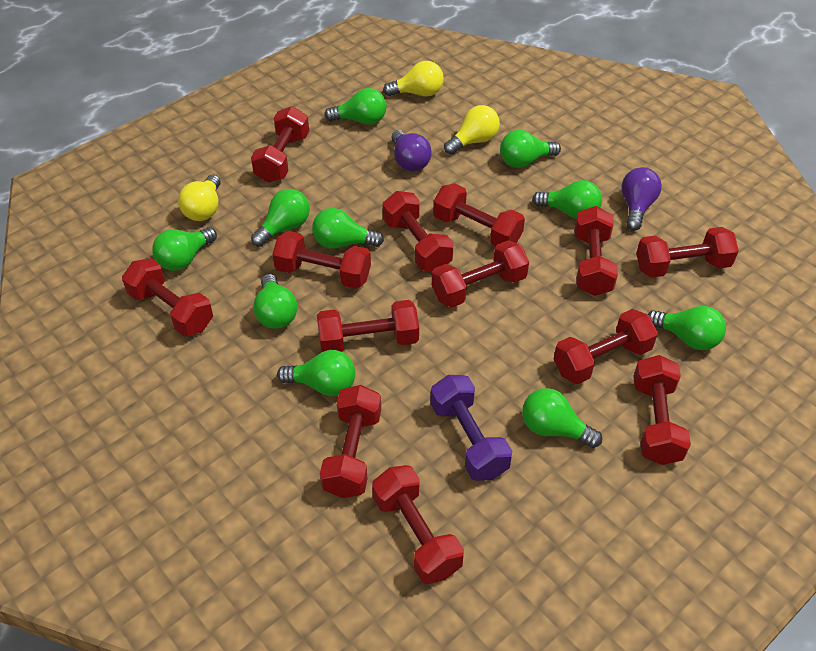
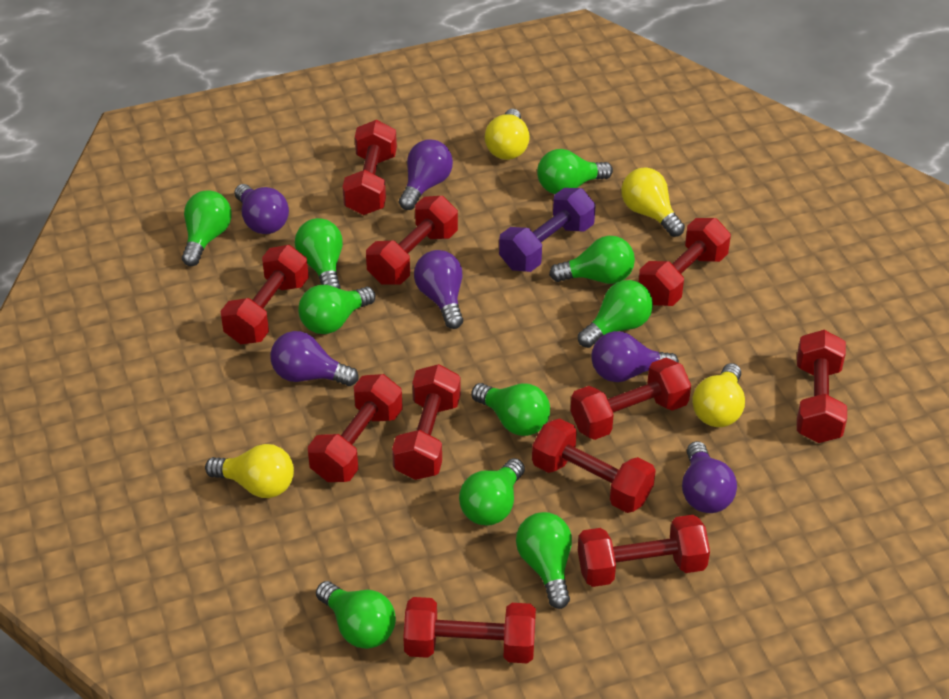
purple light bulb: 2 -> 6
red dumbbell: 13 -> 11
yellow light bulb: 3 -> 4

